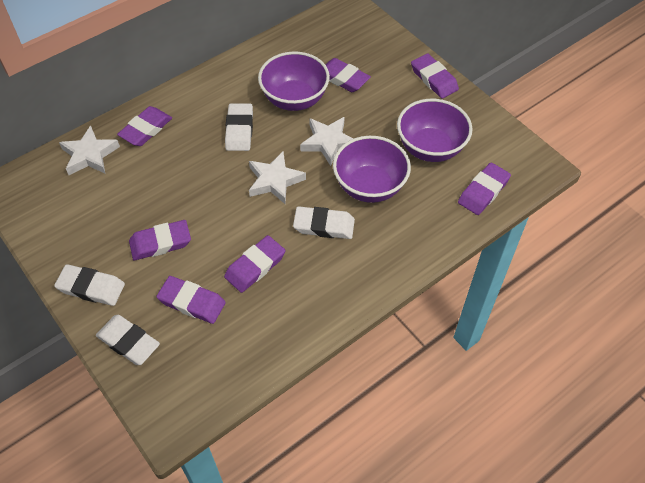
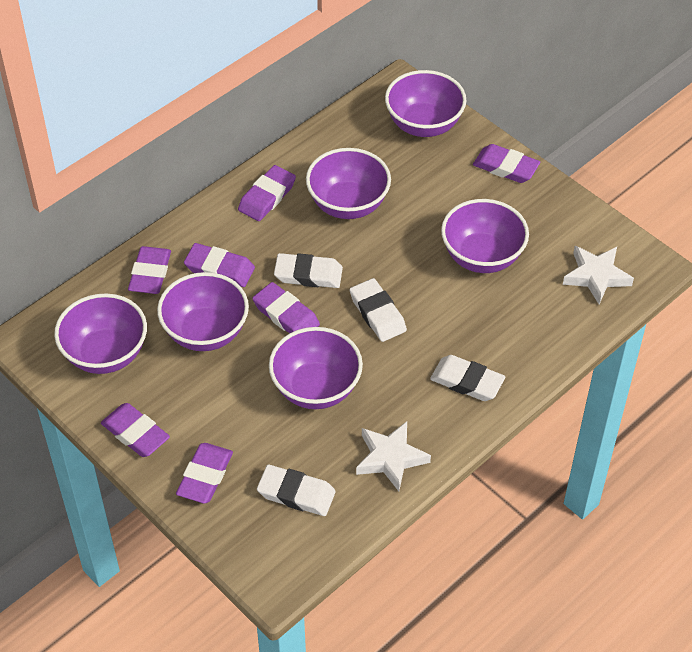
purple bowl: 3 -> 6
white star: 3 -> 2

